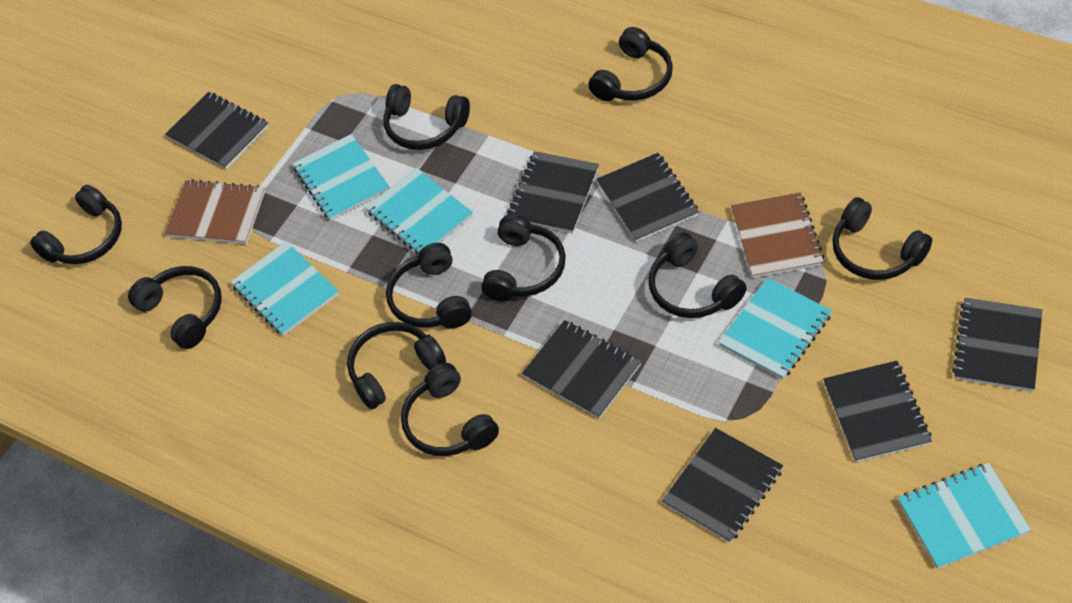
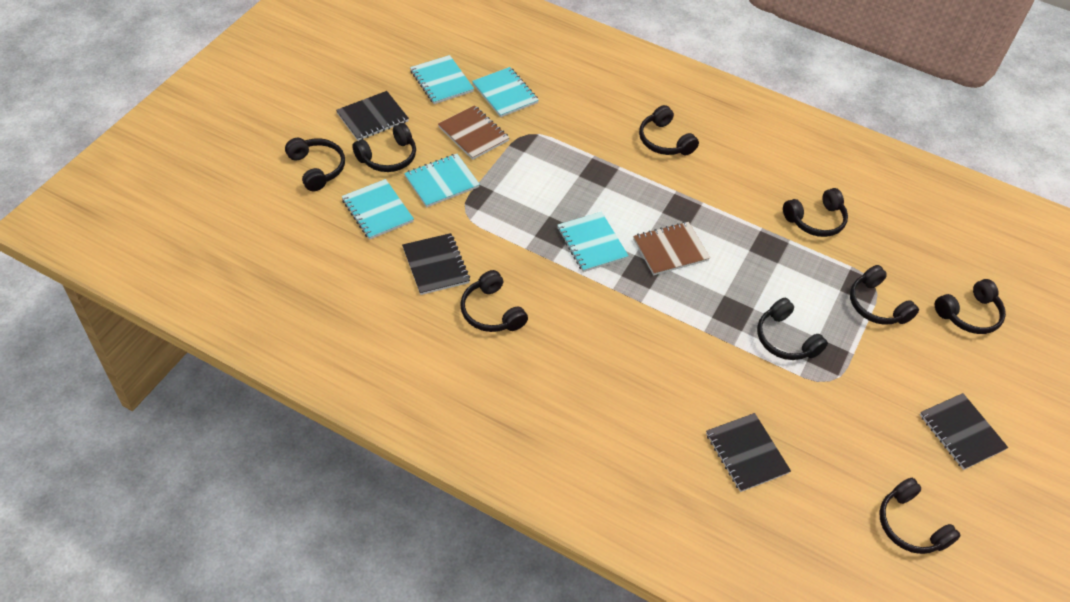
black headphones: 10 -> 9
black notebook: 7 -> 4

